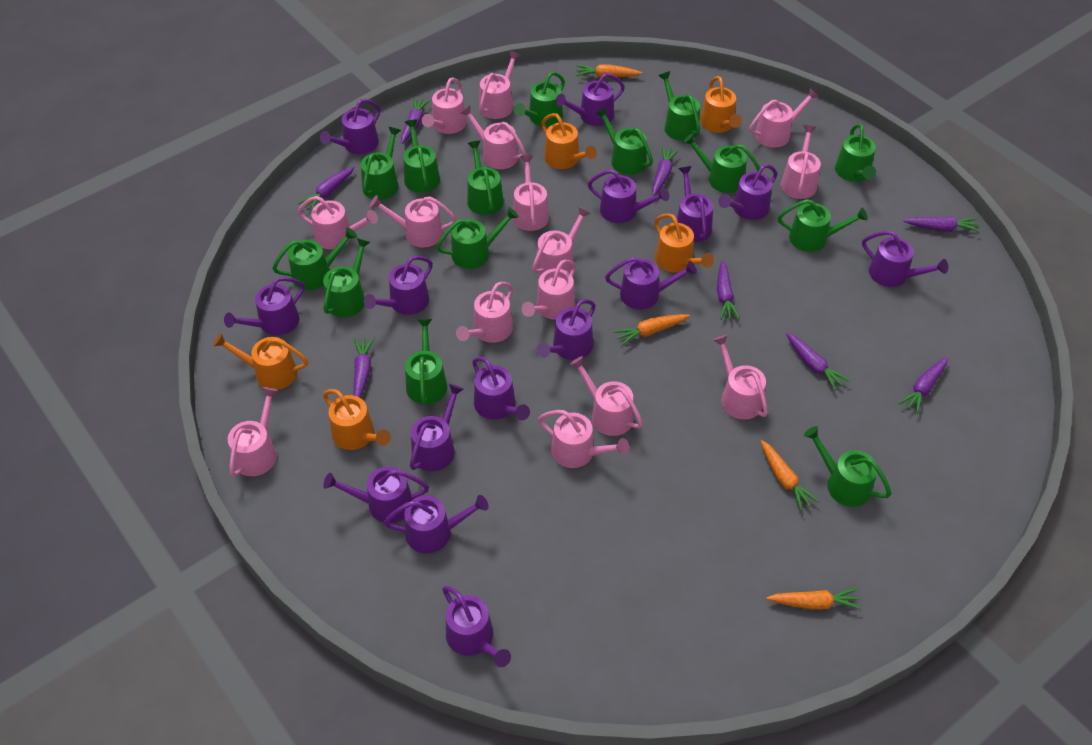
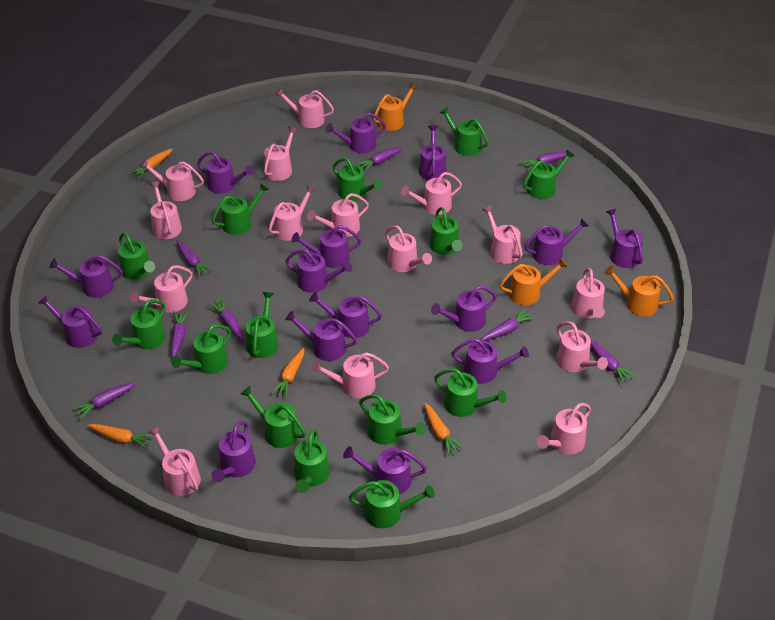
orange watering can: 5 -> 3

